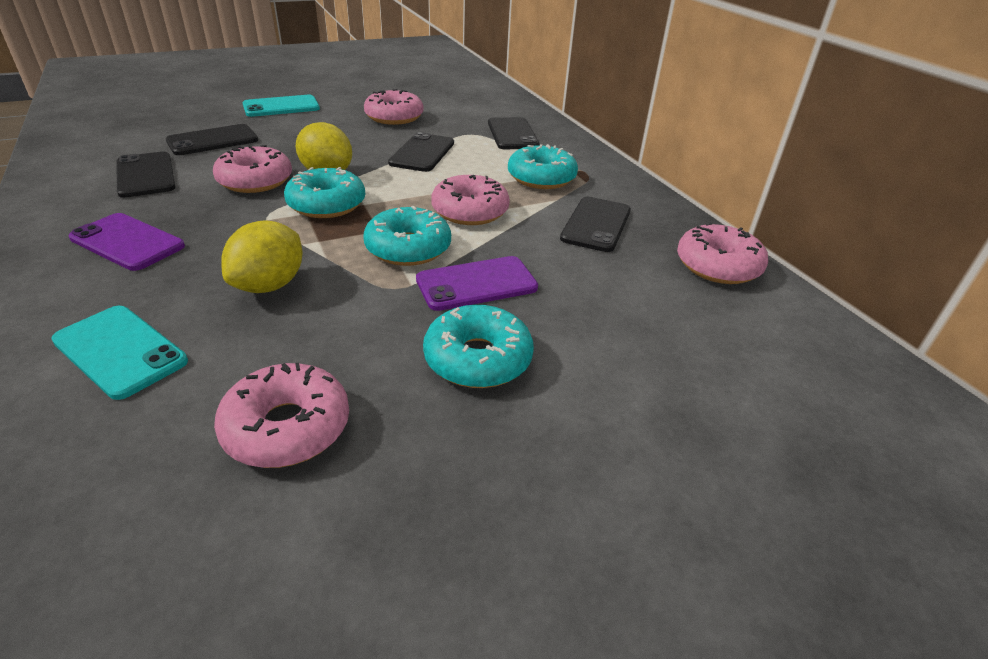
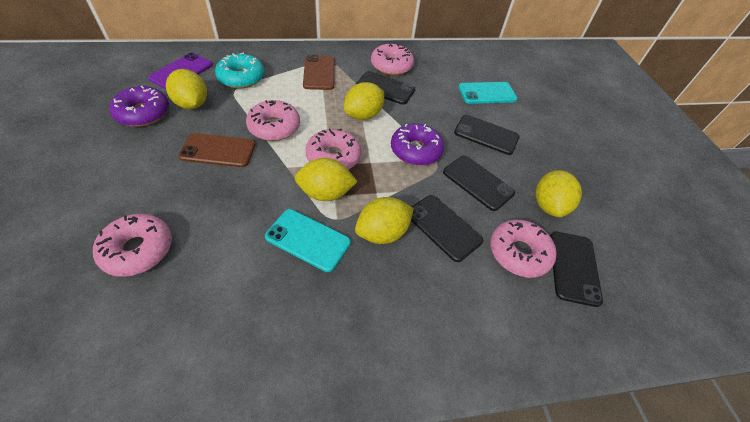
brown phone: 0 -> 2
purple donut: 0 -> 2
purple phone: 2 -> 1
turquoise donut: 4 -> 1
yellow lemon: 2 -> 5

